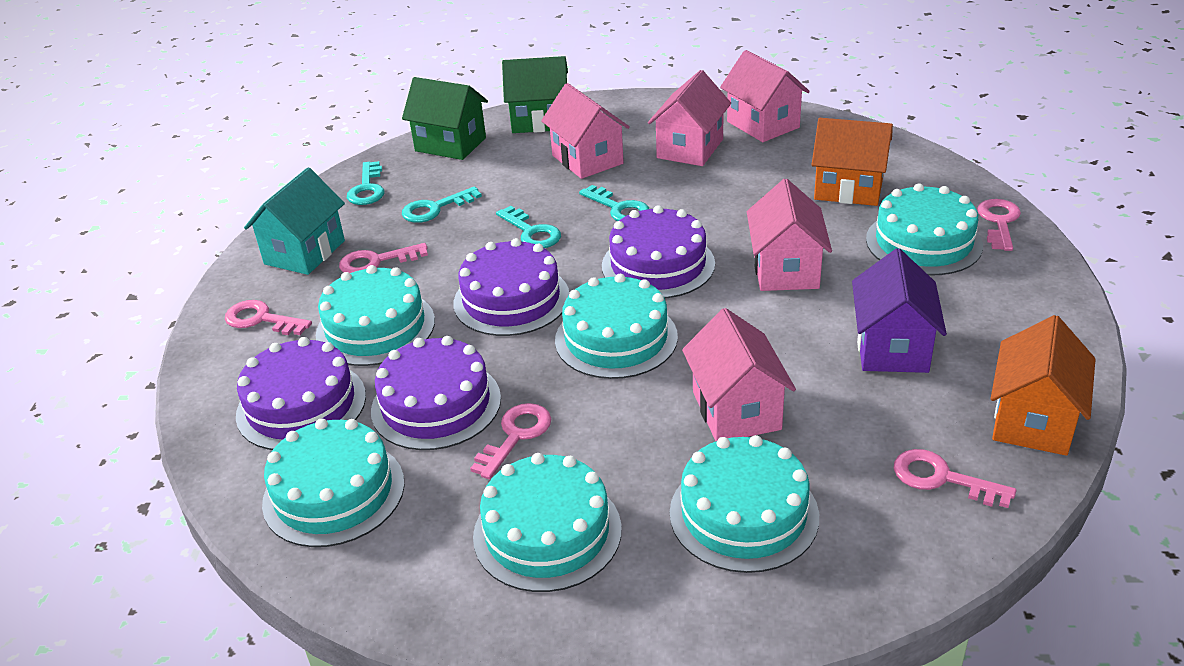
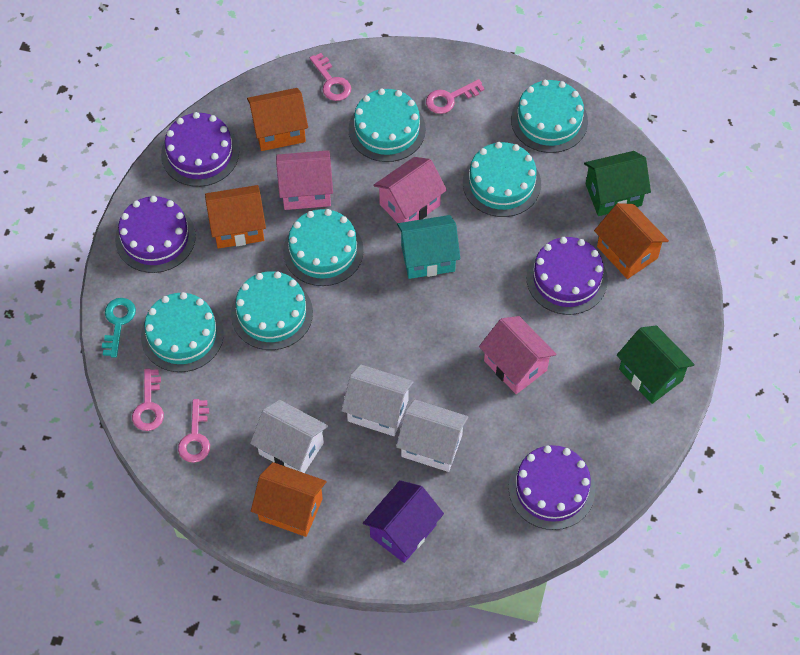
orange house: 2 -> 4
pink house: 5 -> 3
pink key: 5 -> 4
turquoise key: 4 -> 1
white house: 0 -> 3

